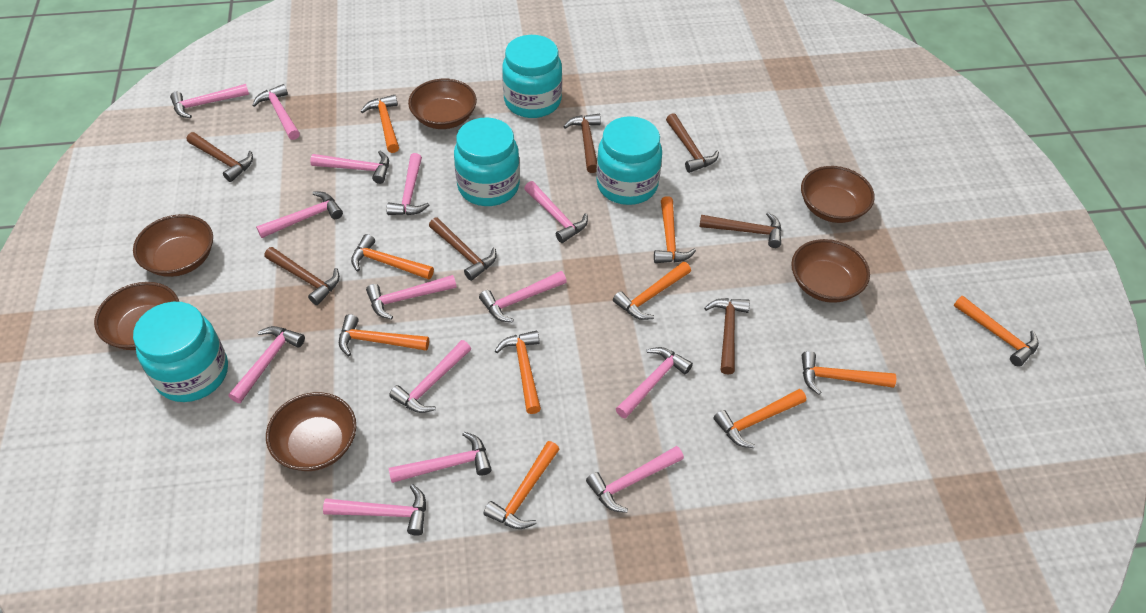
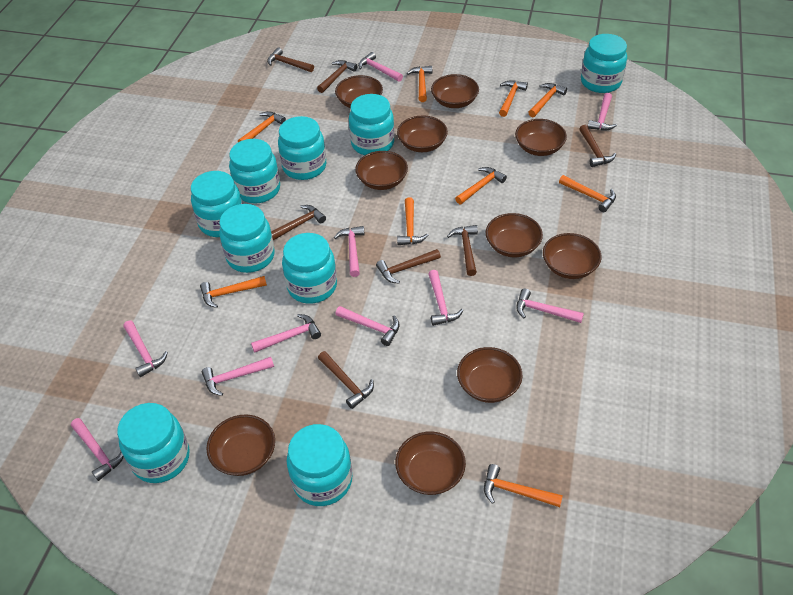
brown bowl: 6 -> 10
orange hammer: 10 -> 9
pink hammer: 14 -> 10
turquoise jar: 4 -> 9

